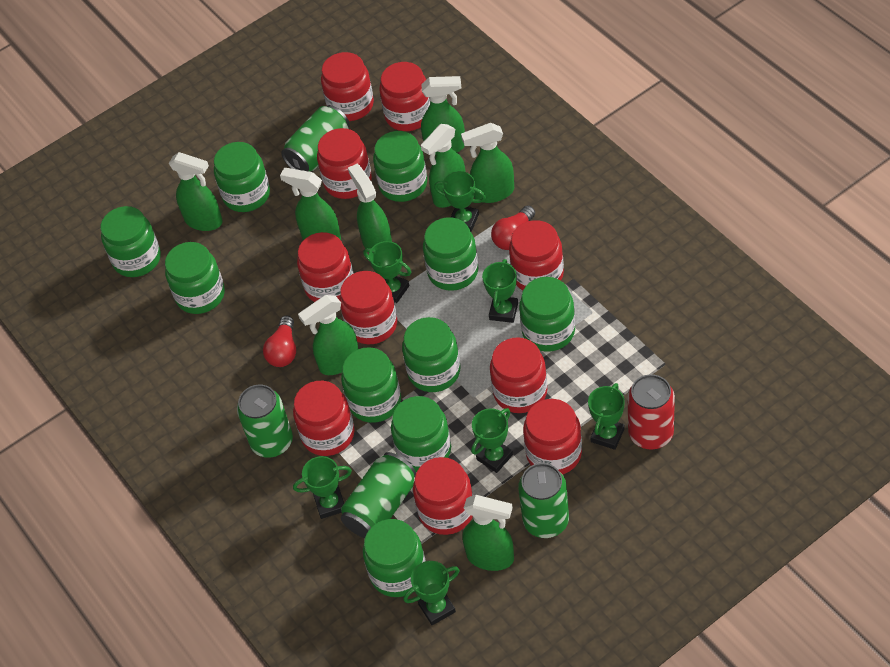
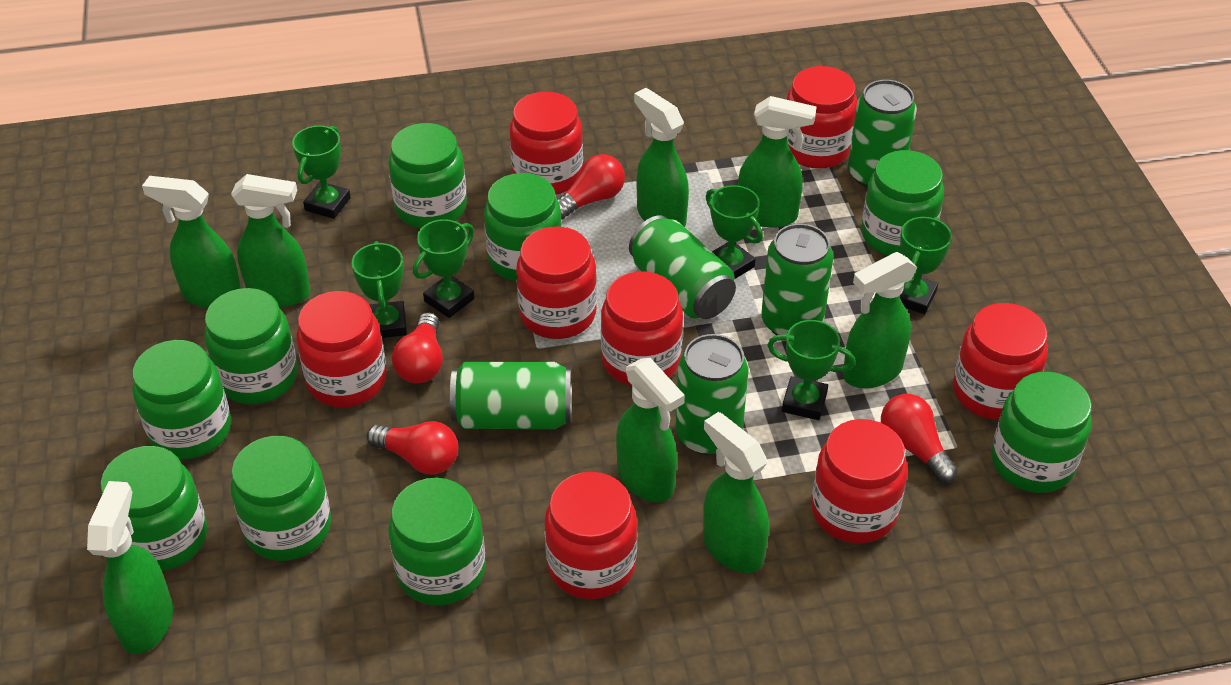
green can: 4 -> 5
green jar: 10 -> 9
green trophy: 7 -> 6
red can: 1 -> 0
red jar: 10 -> 8
red light bulb: 2 -> 4

